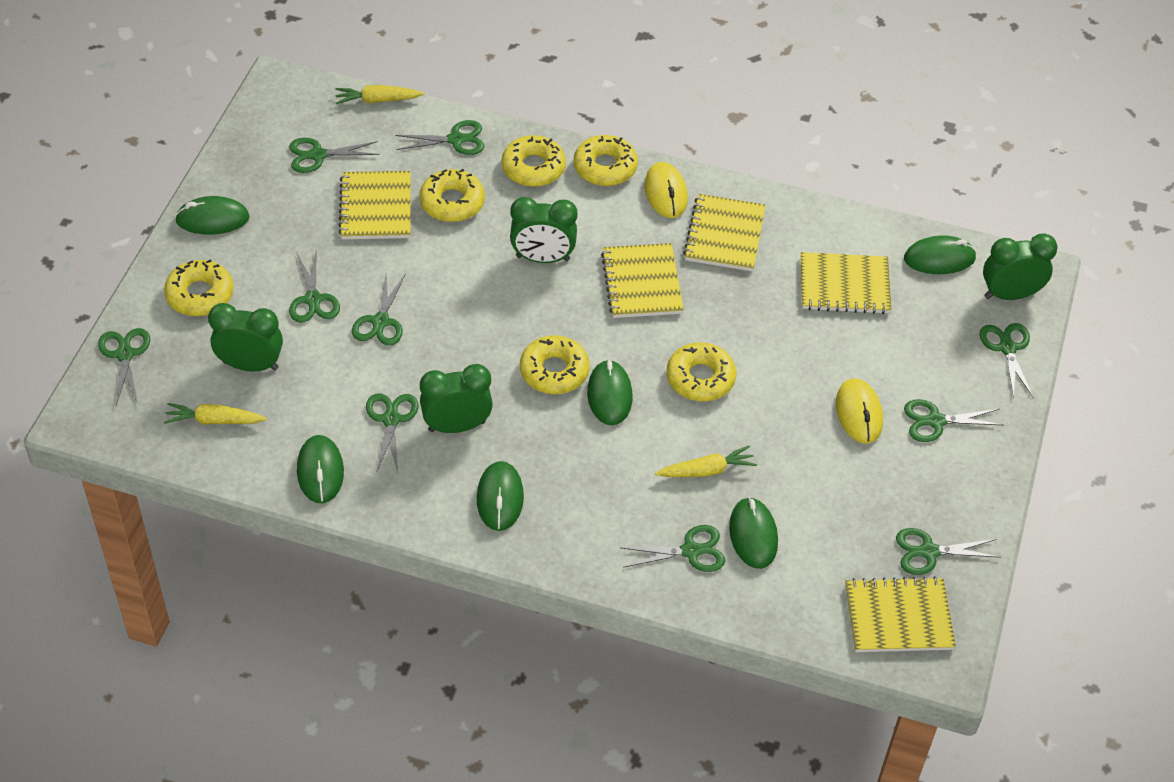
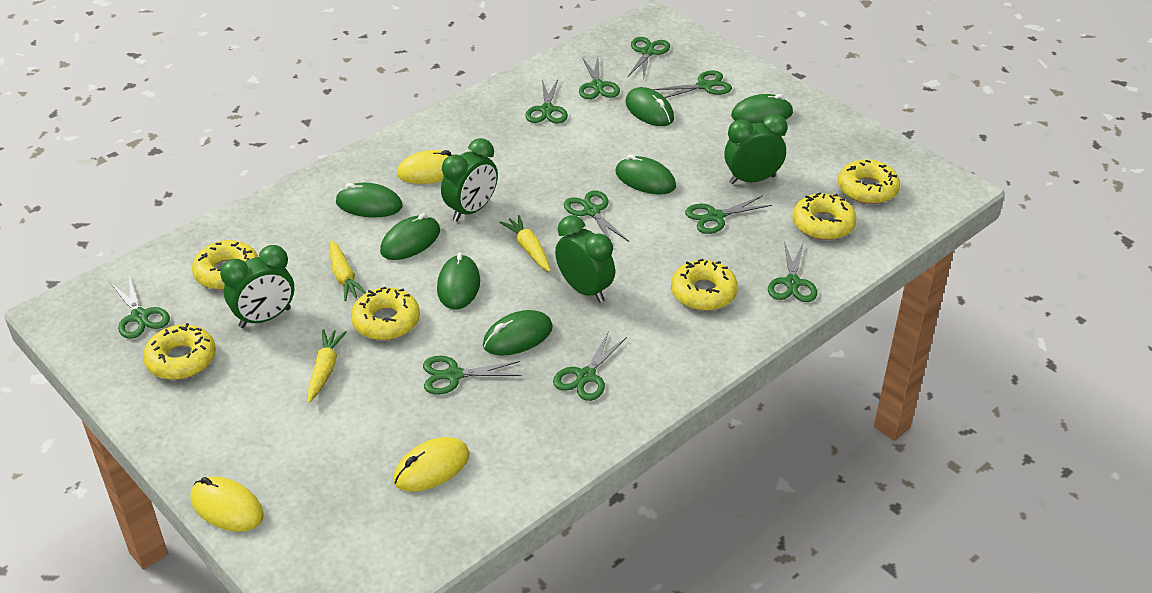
green mouse: 6 -> 7
yellow mouse: 2 -> 3
yellow notebook: 5 -> 0

